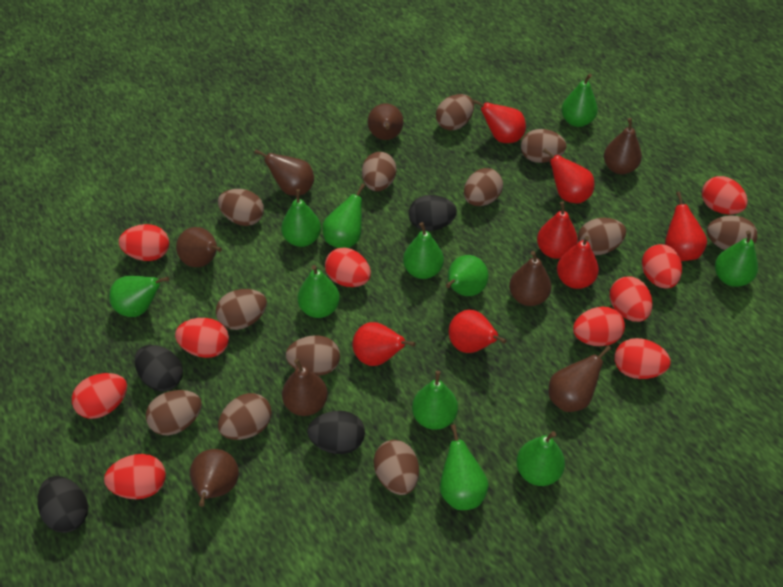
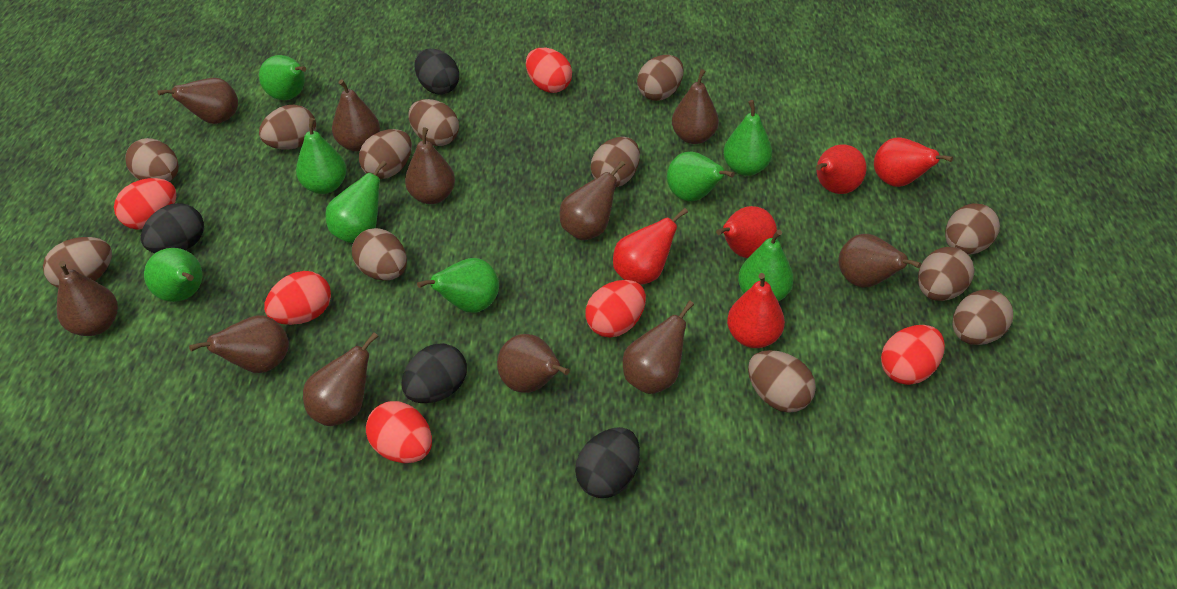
brown pear: 8 -> 11
green pear: 11 -> 8
red egg: 10 -> 6
red pear: 7 -> 5

